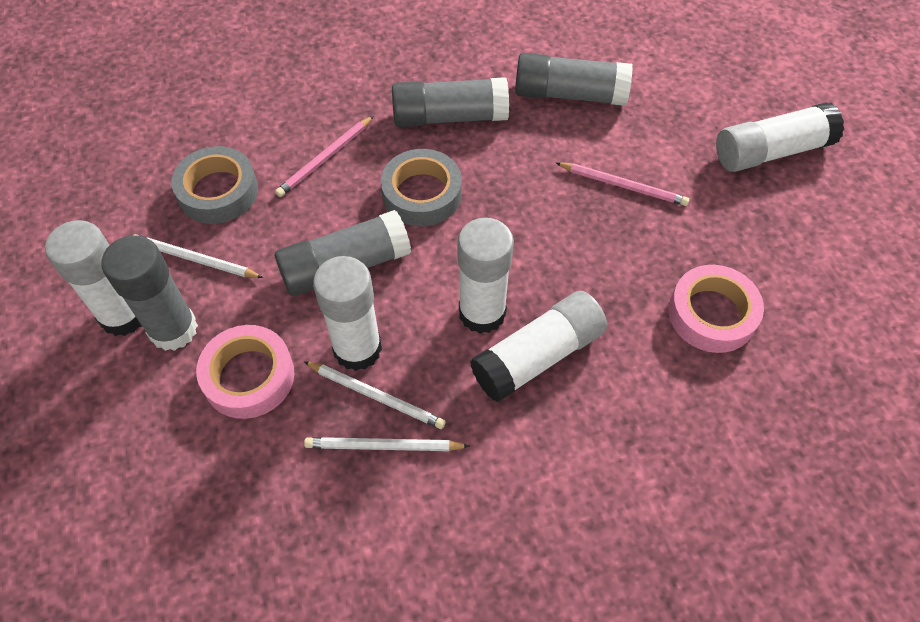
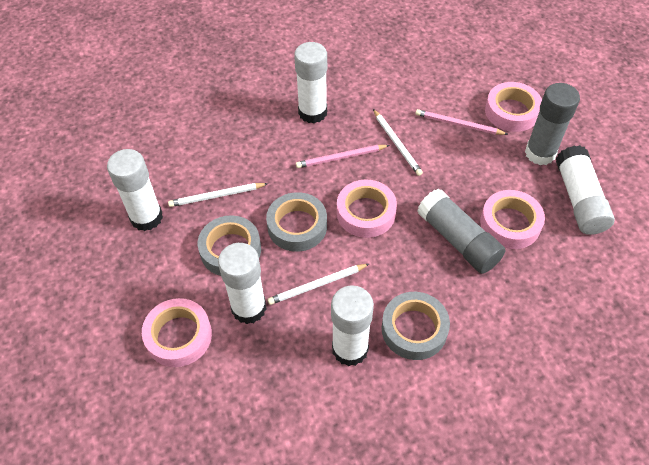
grey glue stick: 4 -> 2
grey tape: 2 -> 3
pink tape: 2 -> 4

